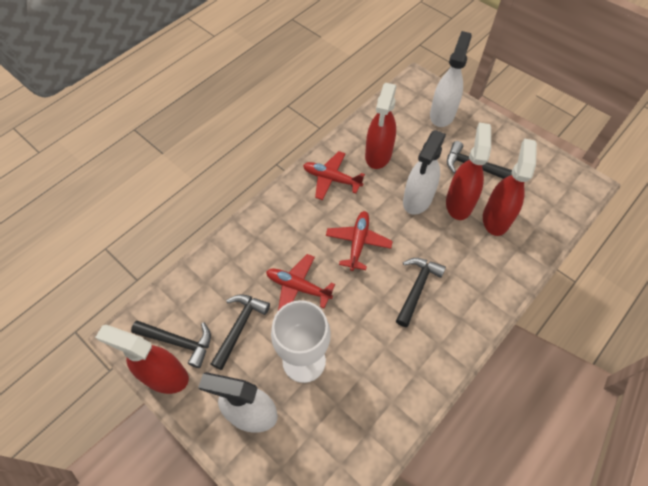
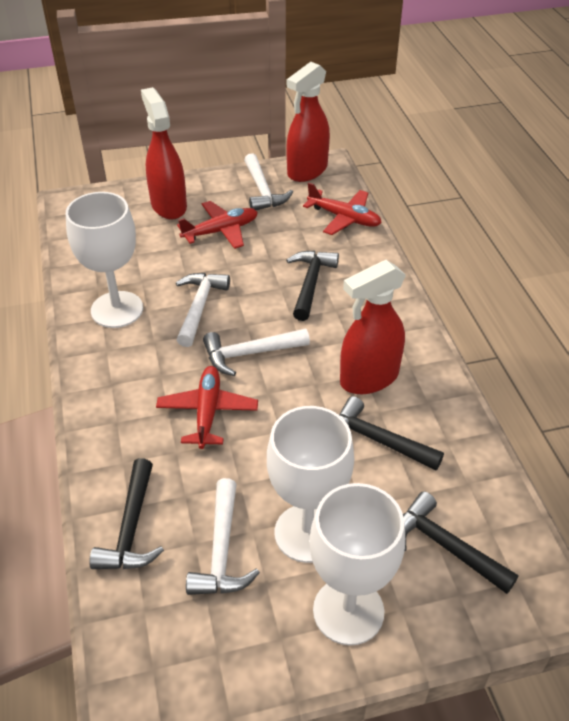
red spray bottle: 4 -> 3
white goblet: 1 -> 3
white hammer: 0 -> 4
white spray bottle: 3 -> 0

